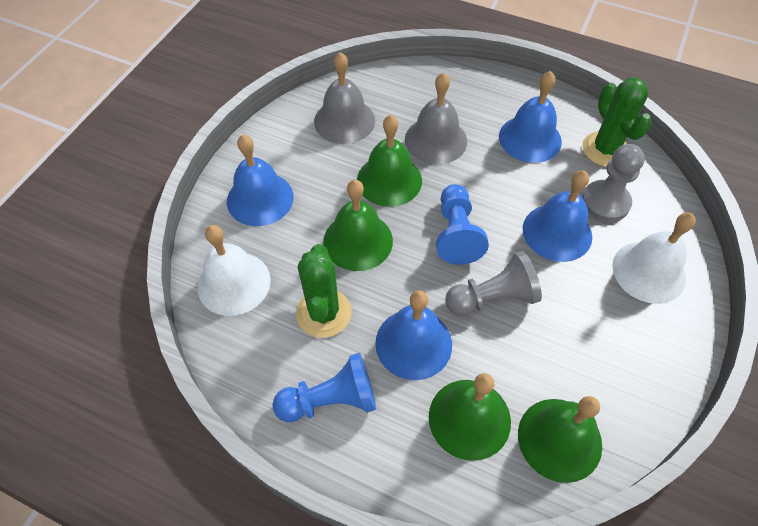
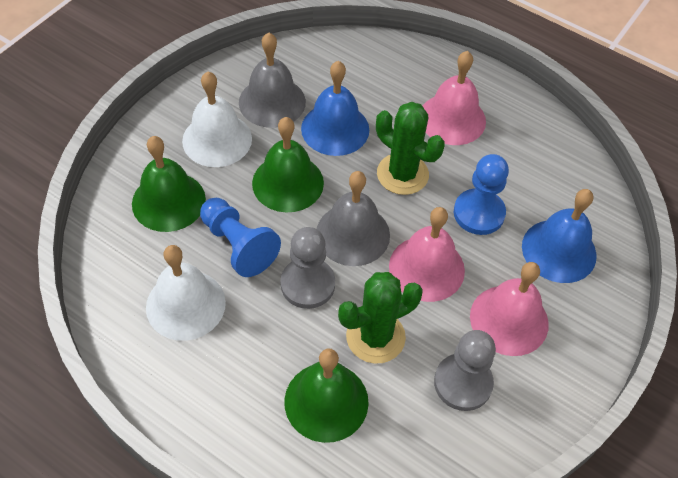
blue bell: 4 -> 2
green bell: 4 -> 3
pink bell: 0 -> 3

